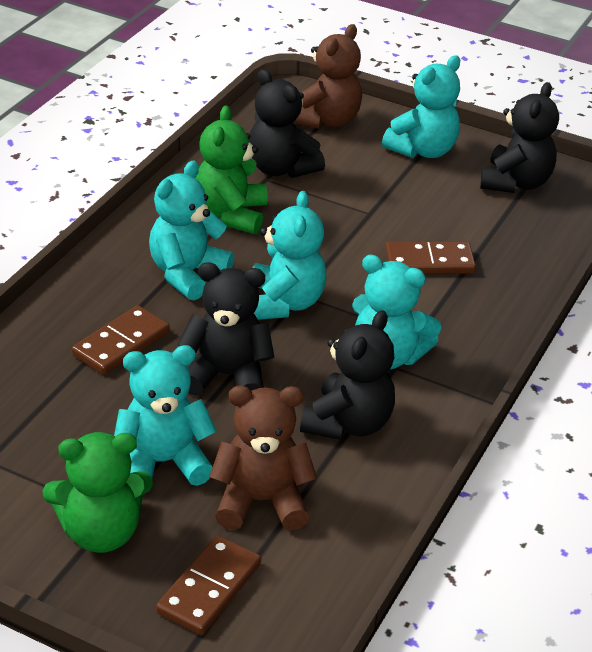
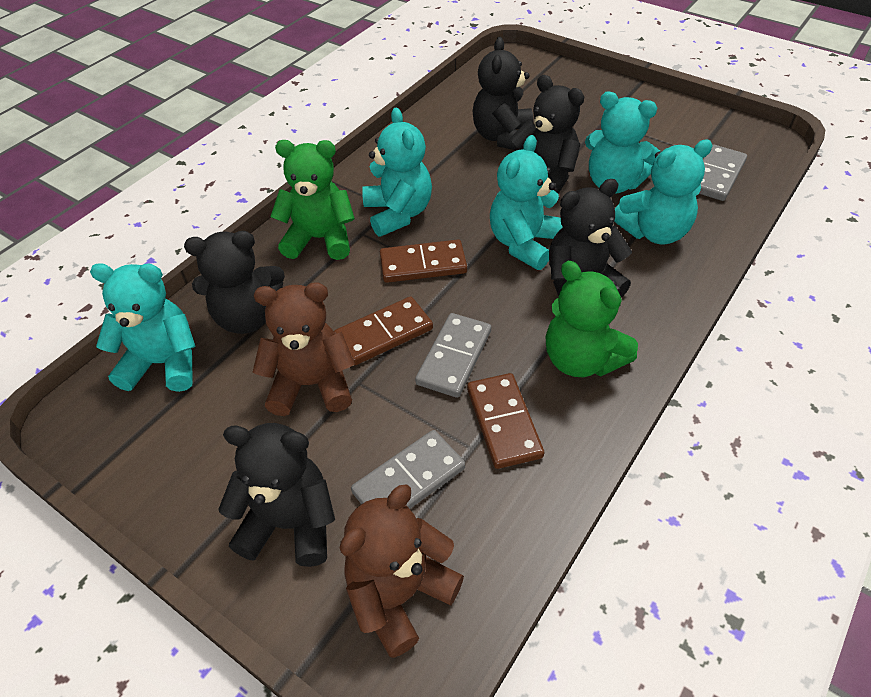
black teddy bear: 4 -> 5
grey domino: 0 -> 3

